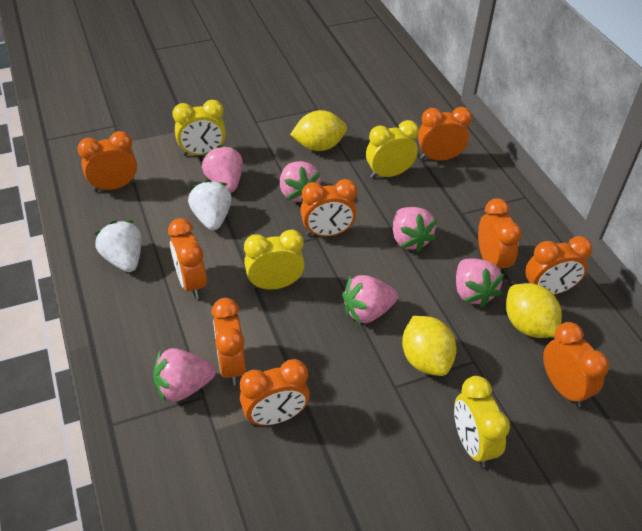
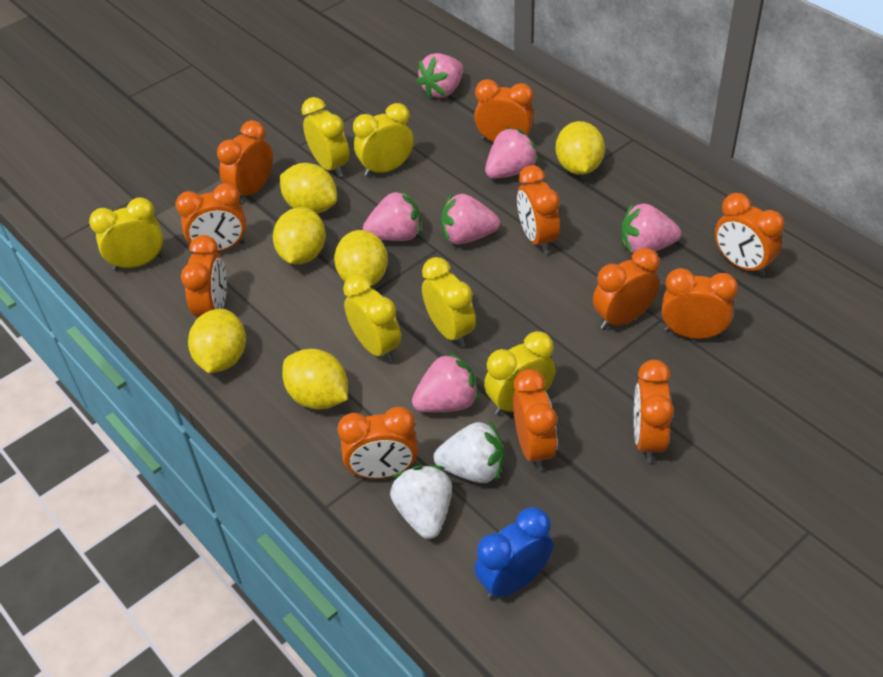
blue clock: 0 -> 1
orange clock: 9 -> 11
yellow clock: 4 -> 6
yellow lemon: 3 -> 6

